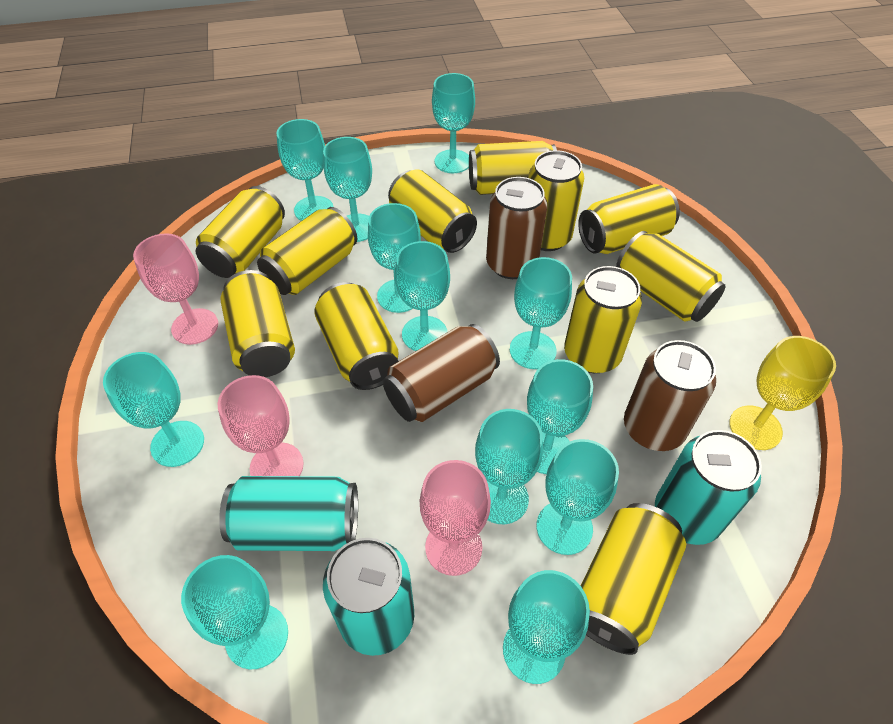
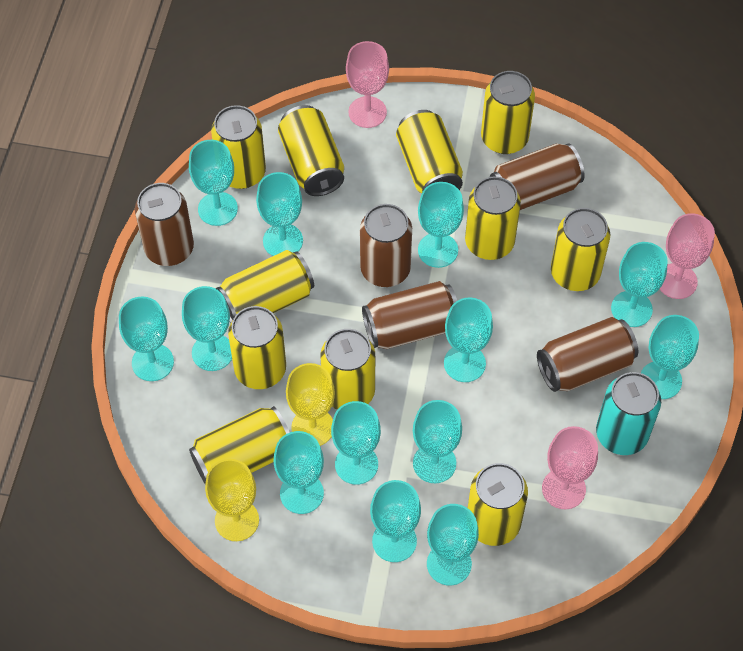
brown can: 3 -> 5
turquoise can: 3 -> 1
turquoise goblet: 12 -> 13
yellow goblet: 1 -> 2

